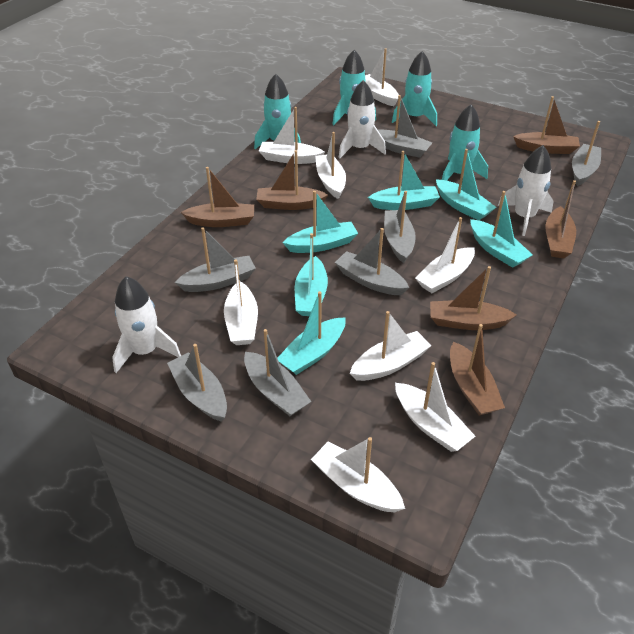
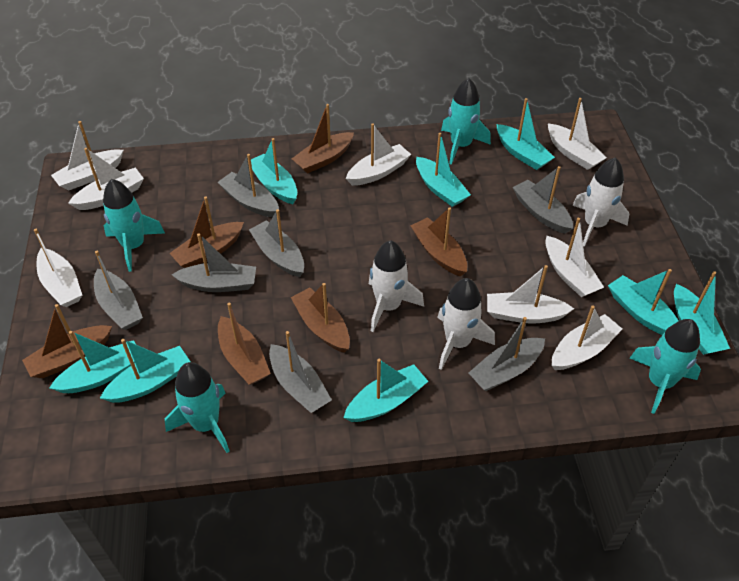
turquoise boat: 6 -> 8

